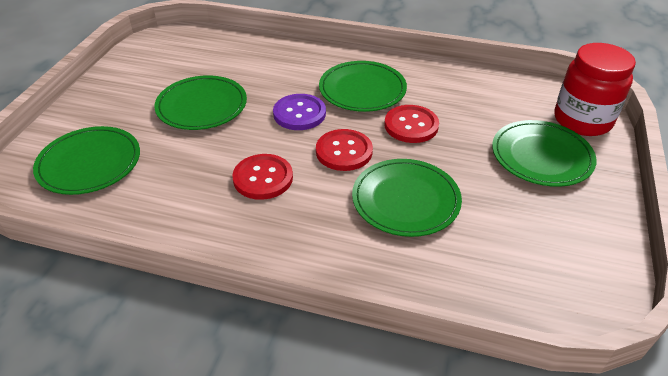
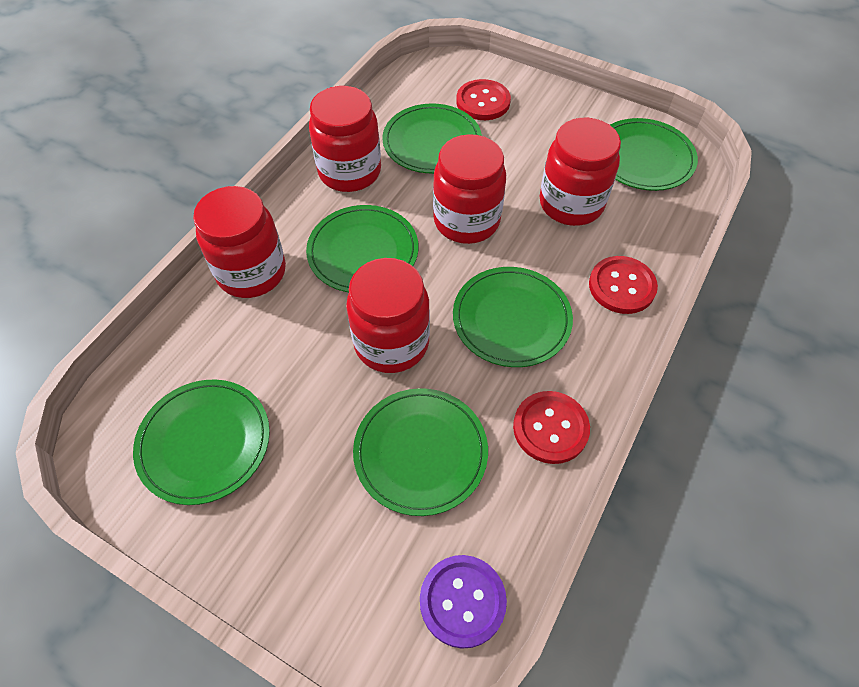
green plate: 5 -> 6
red jar: 1 -> 5

